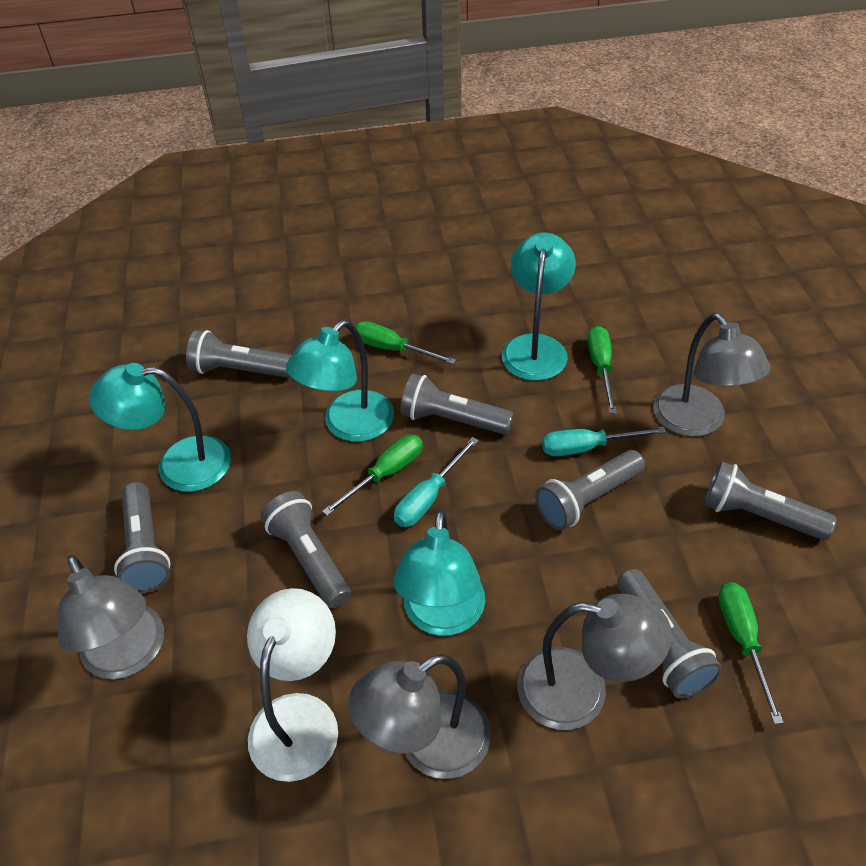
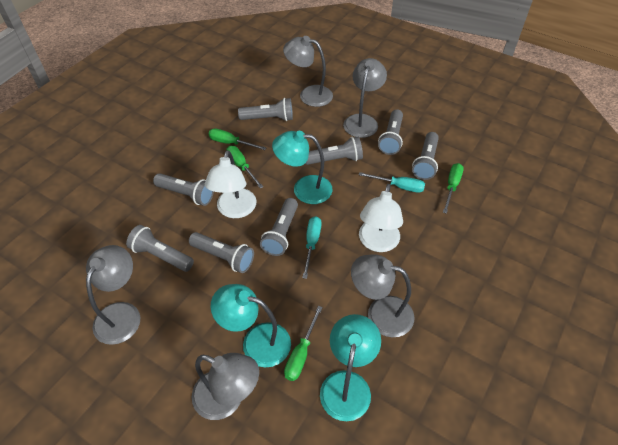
grey flashlight: 7 -> 8
grey lamp: 4 -> 5
turquoise lamp: 4 -> 3
white lamp: 1 -> 2

